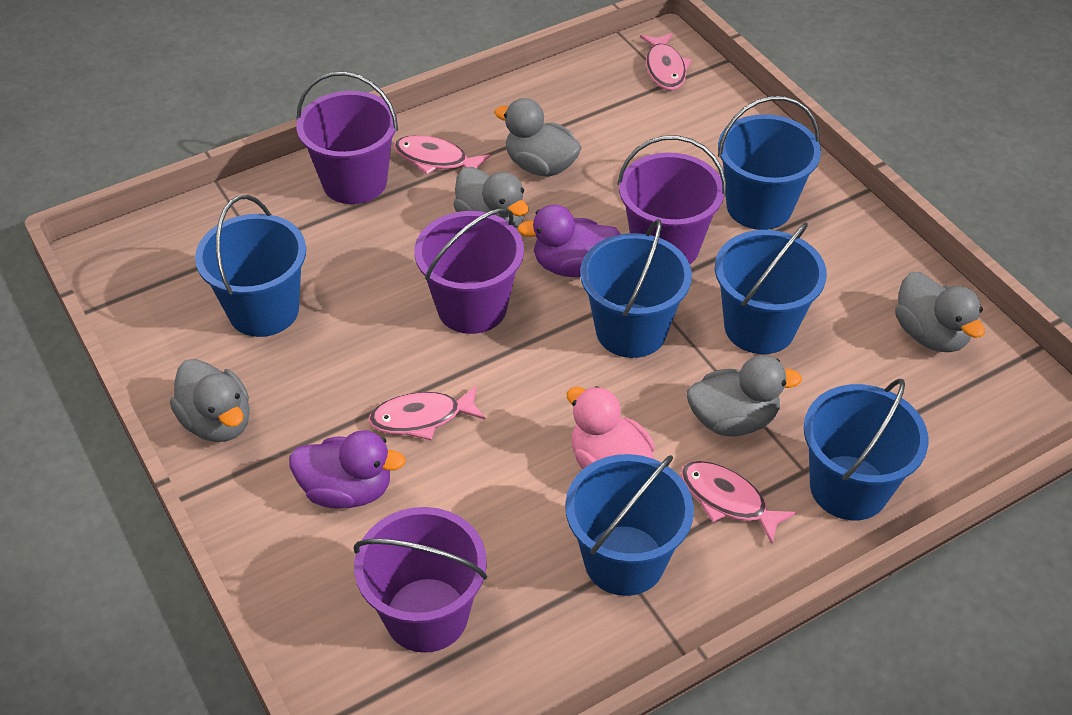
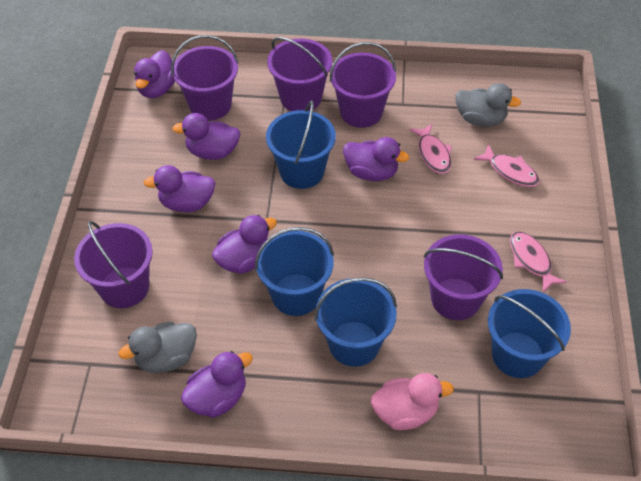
blue bucket: 6 -> 4
grey duck: 5 -> 2
pink fish: 4 -> 3
purple bucket: 4 -> 5
purple duck: 2 -> 6

